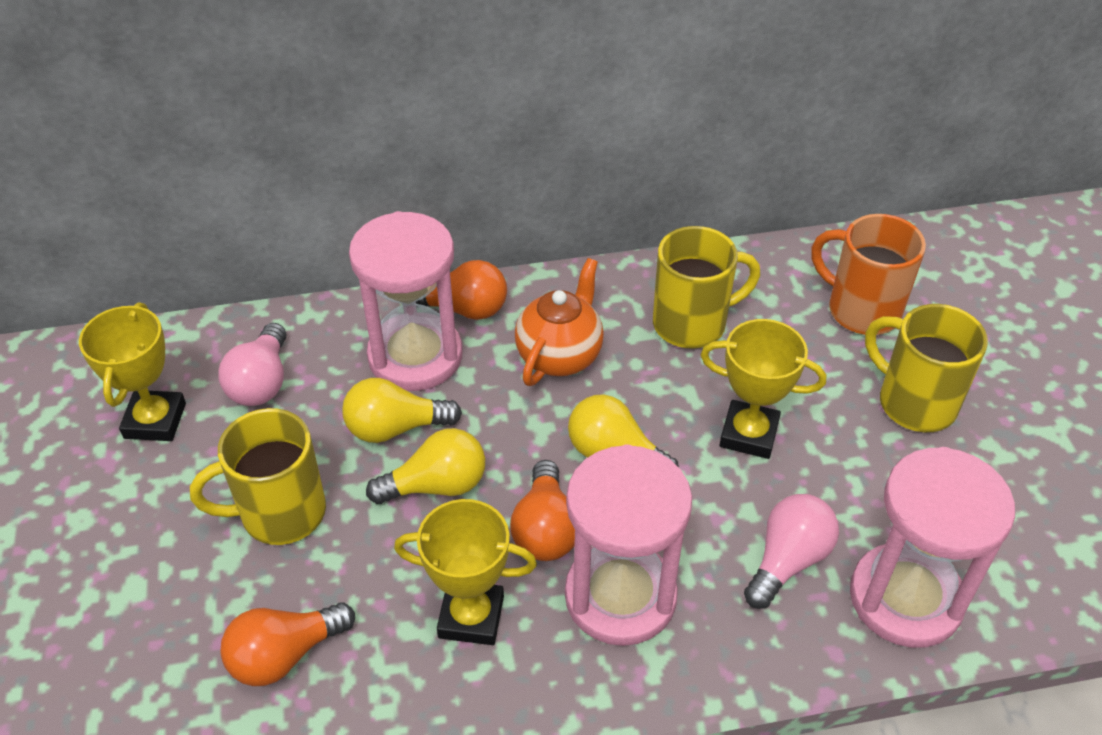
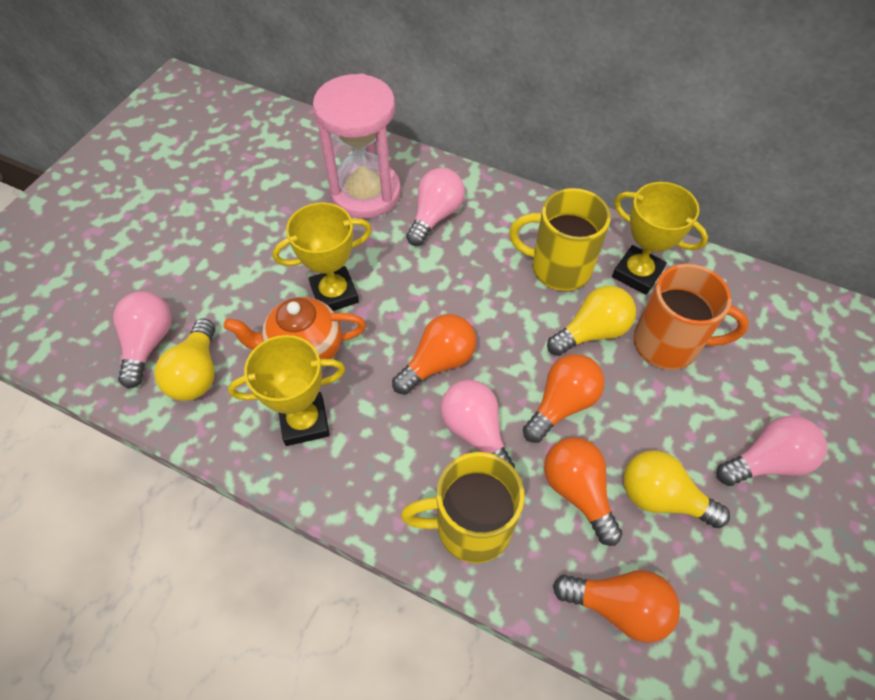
orange light bulb: 3 -> 4
pink hourglass: 3 -> 1
pink light bulb: 2 -> 4
yellow mug: 3 -> 2

